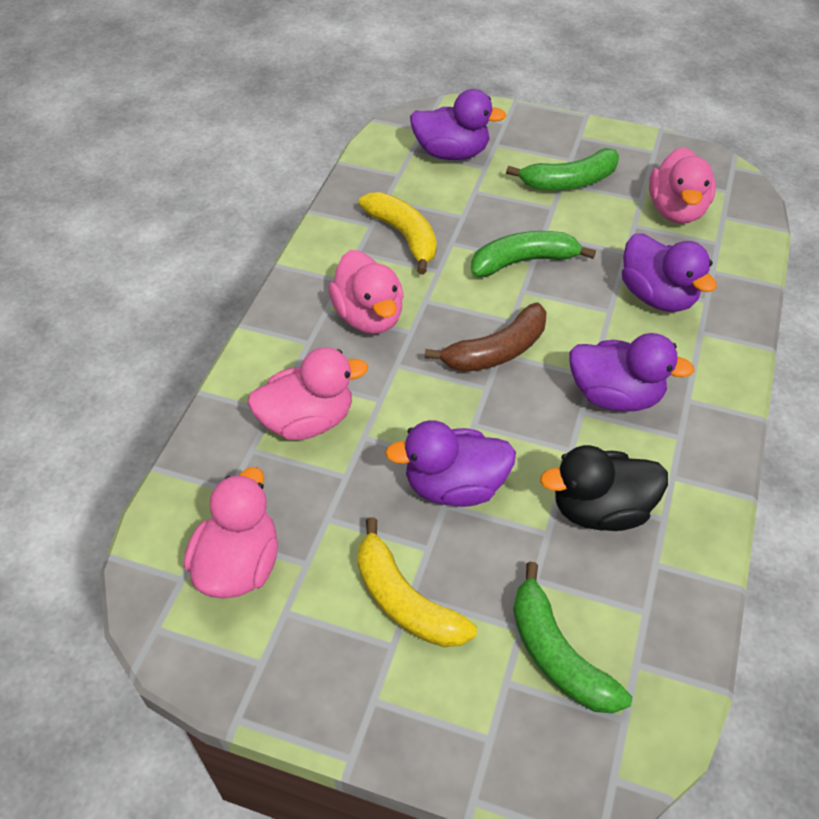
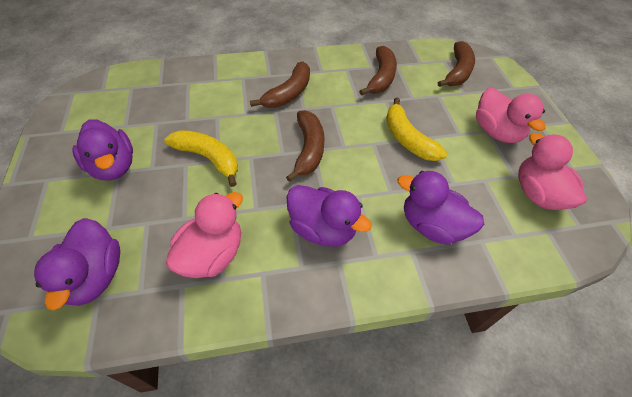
black duck: 1 -> 0
brown banana: 1 -> 4
green banana: 3 -> 0
pink duck: 4 -> 3

